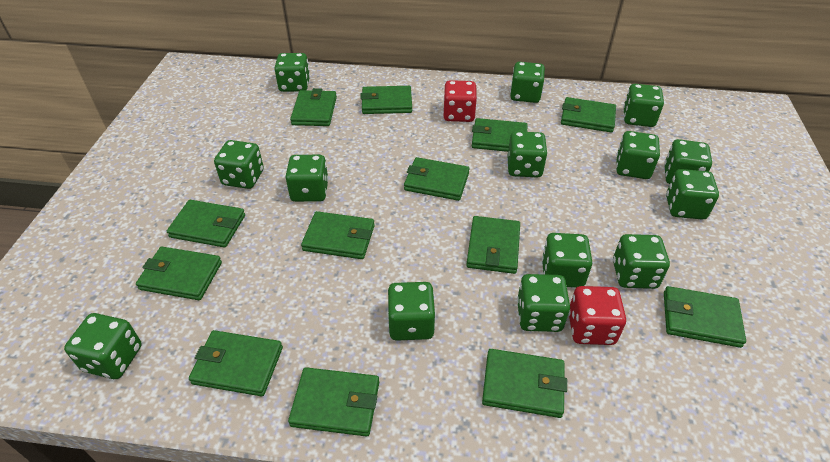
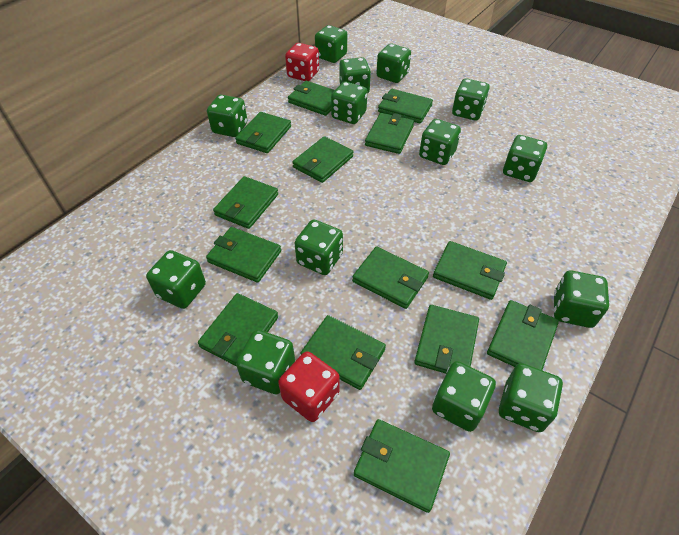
green wallet: 13 -> 14

